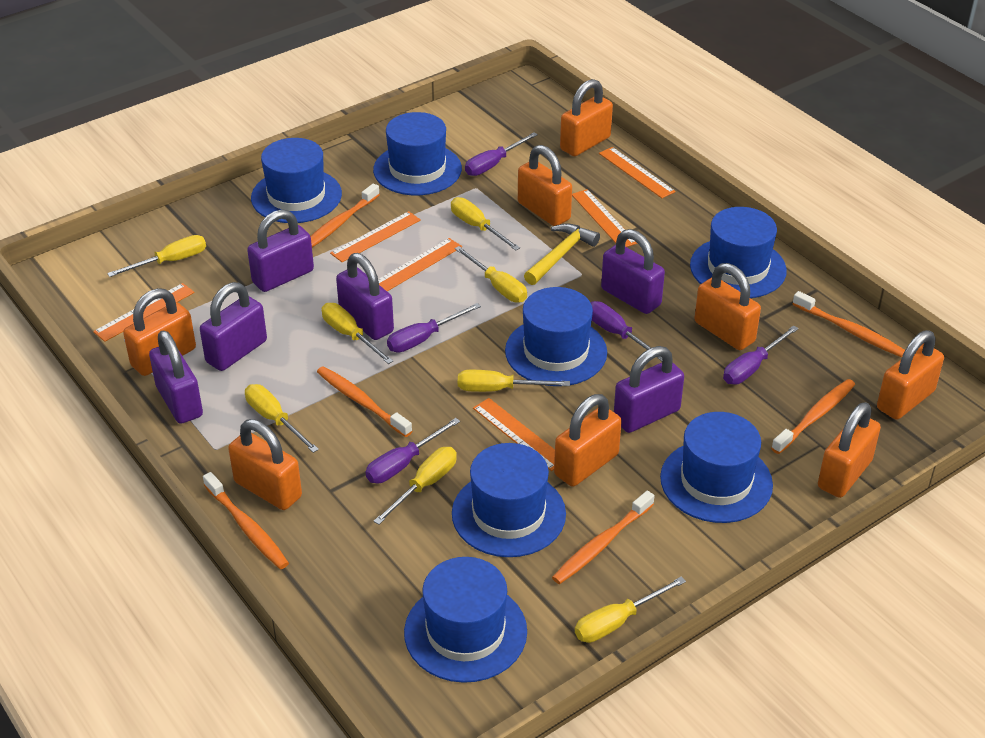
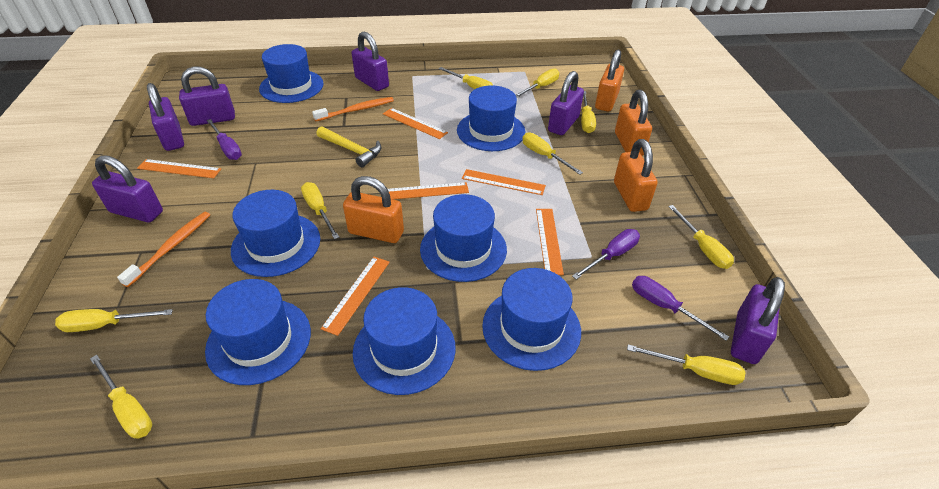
orange padlock: 8 -> 4
orange toothbrush: 6 -> 2
purple screwdriver: 5 -> 3
yellow screwdriver: 8 -> 9

